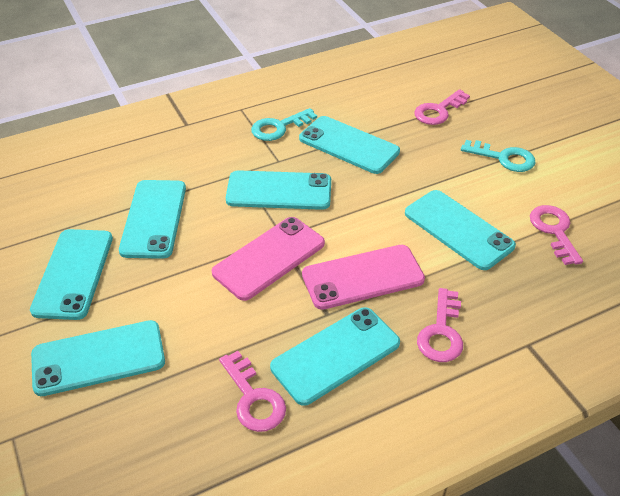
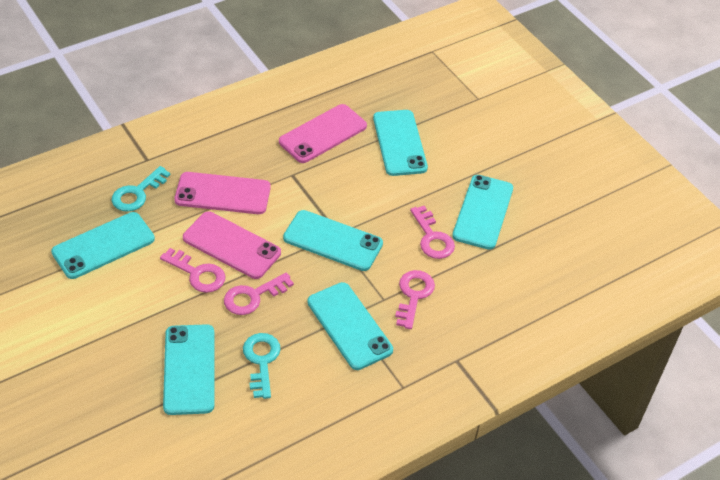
pink phone: 2 -> 3
turquoise phone: 7 -> 6

